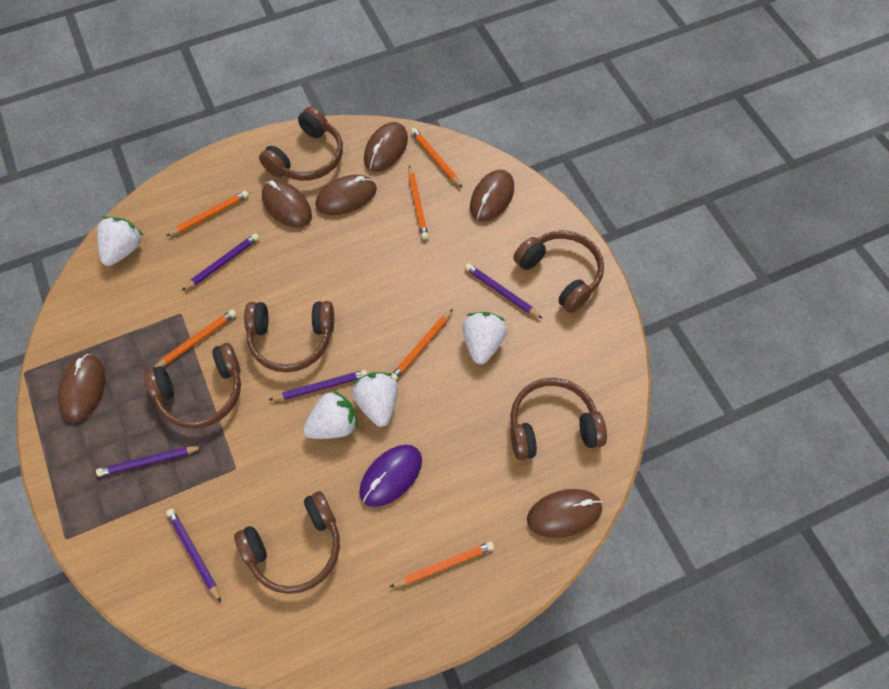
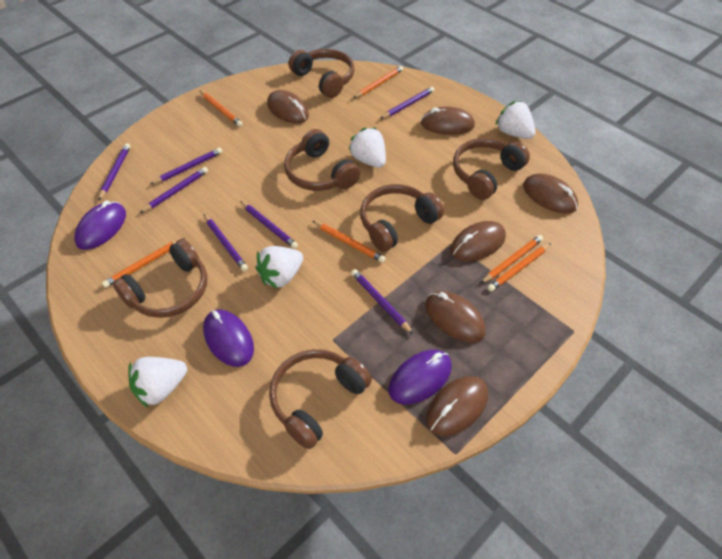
purple mouse: 1 -> 3
purple pencil: 5 -> 7

